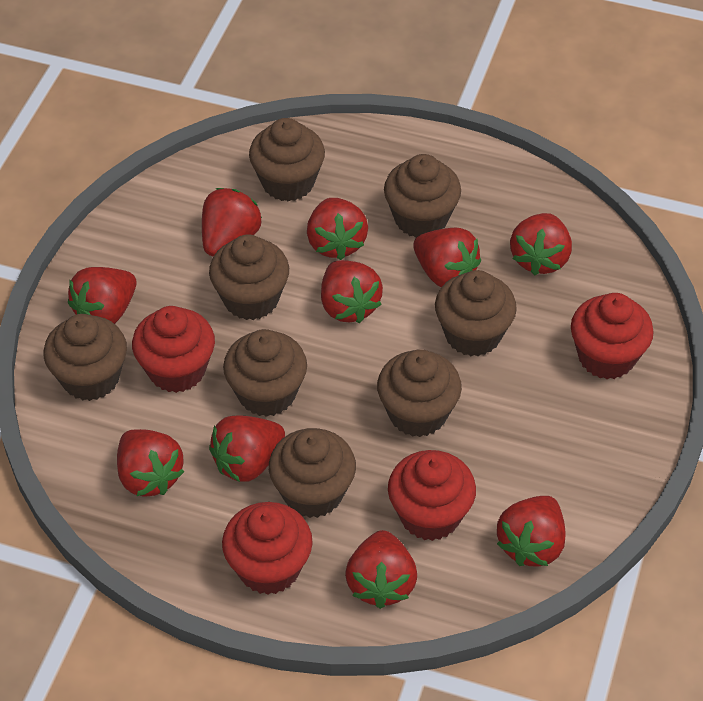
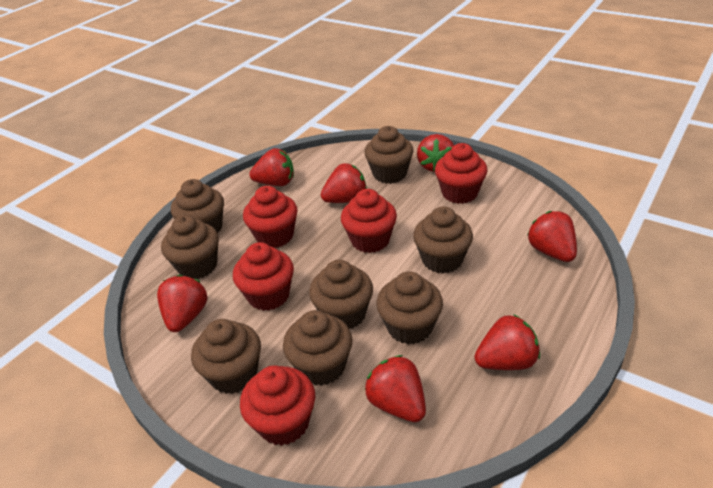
red cupcake: 4 -> 5
red strawberry: 10 -> 7

